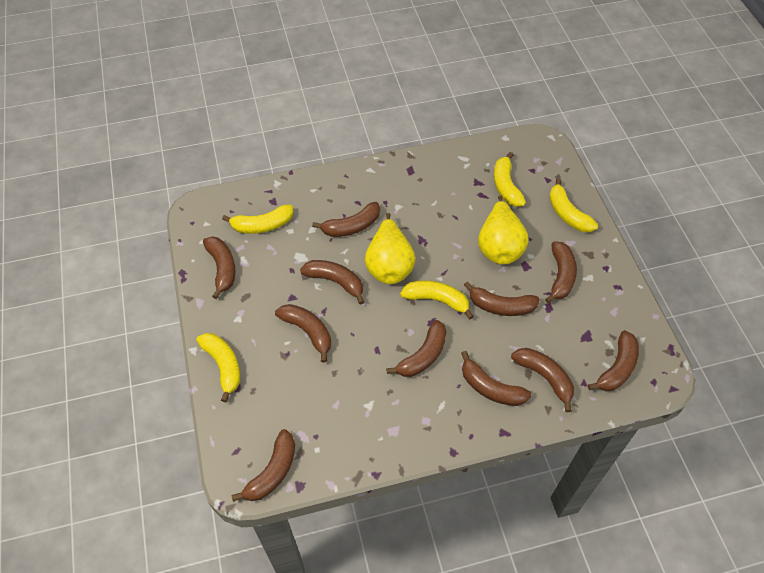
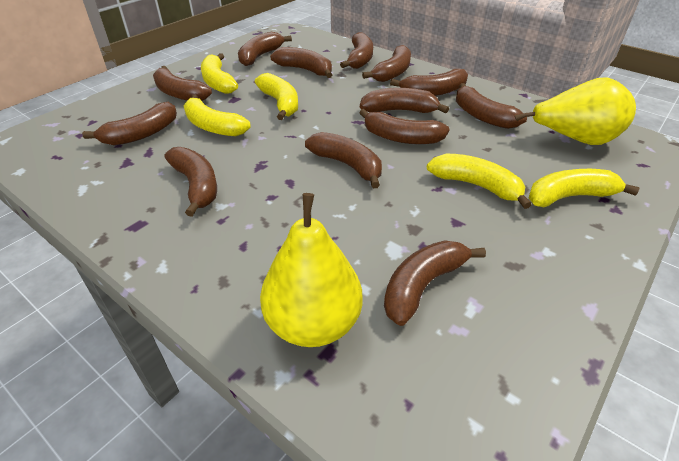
brown banana: 11 -> 13

